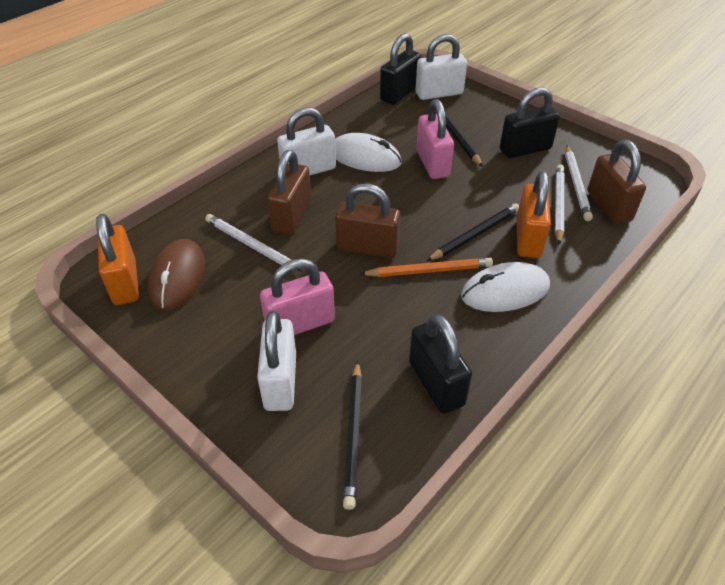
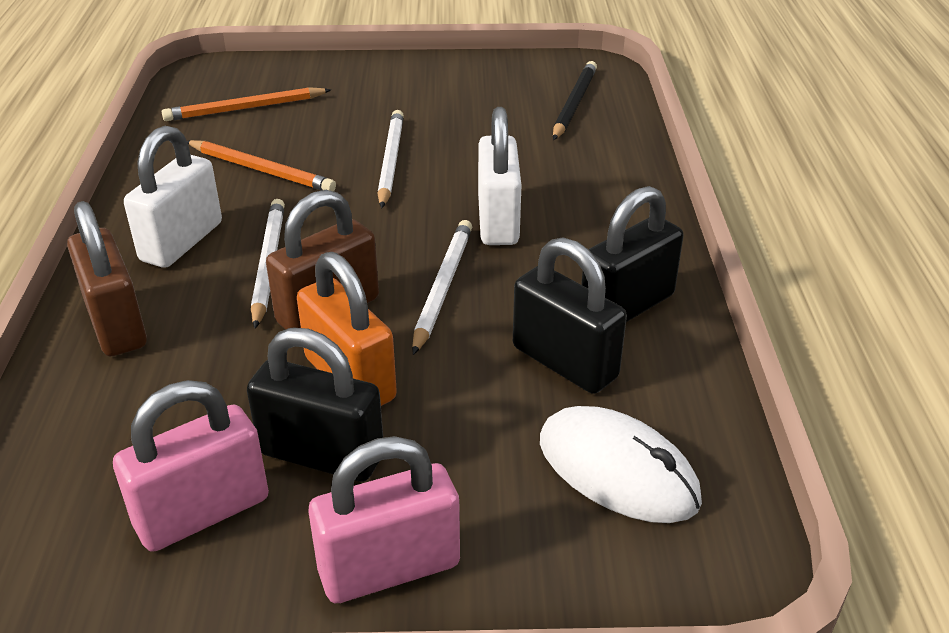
black pencil: 3 -> 1
brown mouse: 1 -> 0
brown padlock: 3 -> 2
orange padlock: 2 -> 1
orange pencil: 1 -> 2
white mouse: 2 -> 1
white padlock: 3 -> 2

